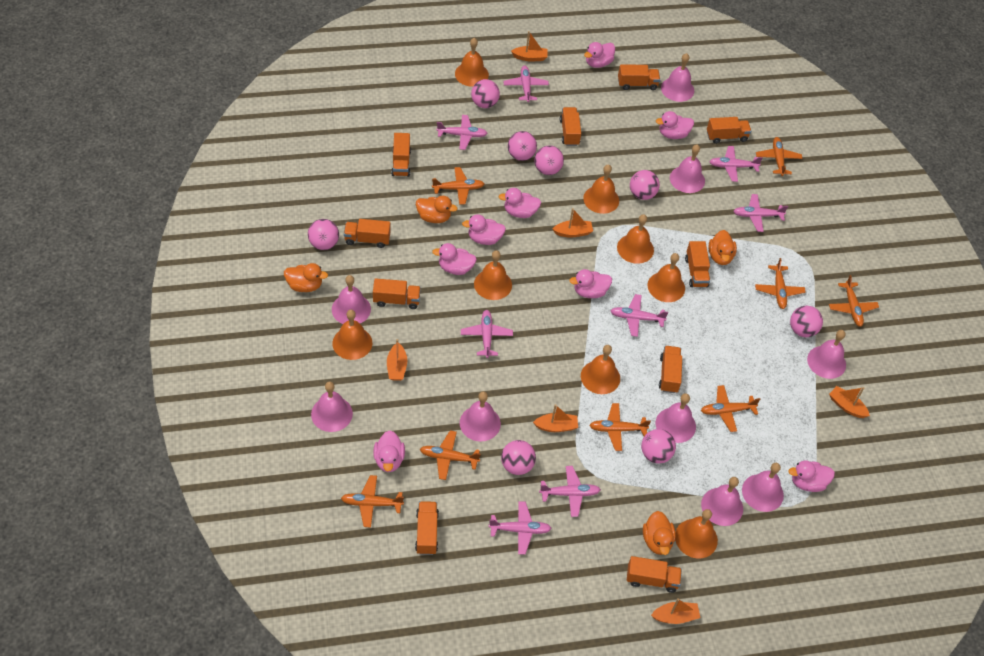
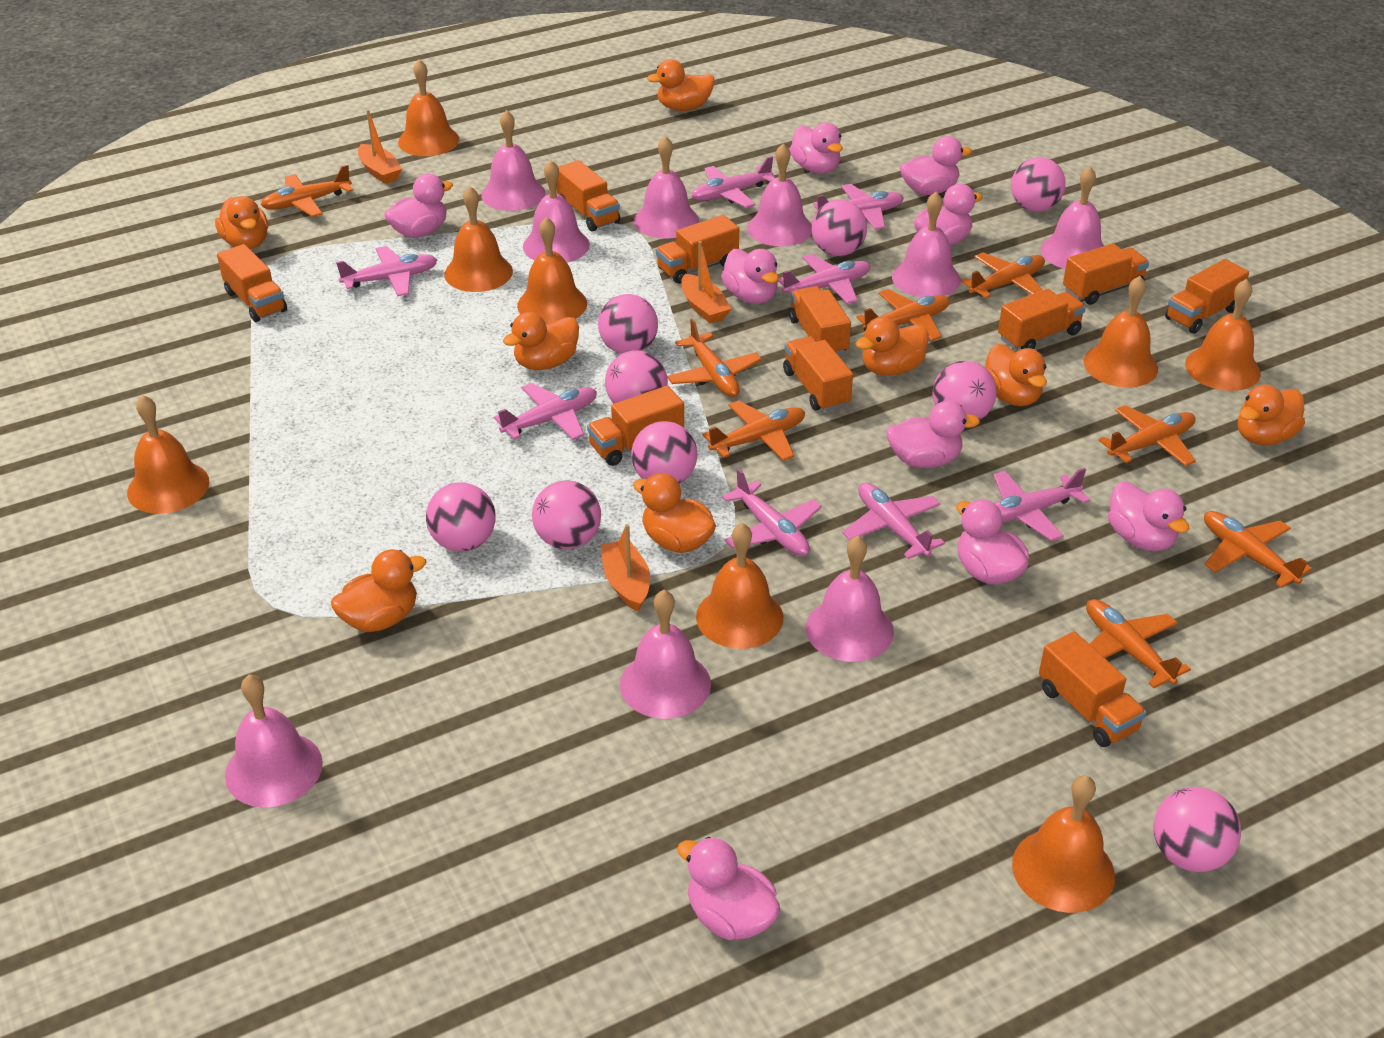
orange boat: 6 -> 3
orange duck: 4 -> 8
pink ball: 8 -> 9
pink duck: 8 -> 9

